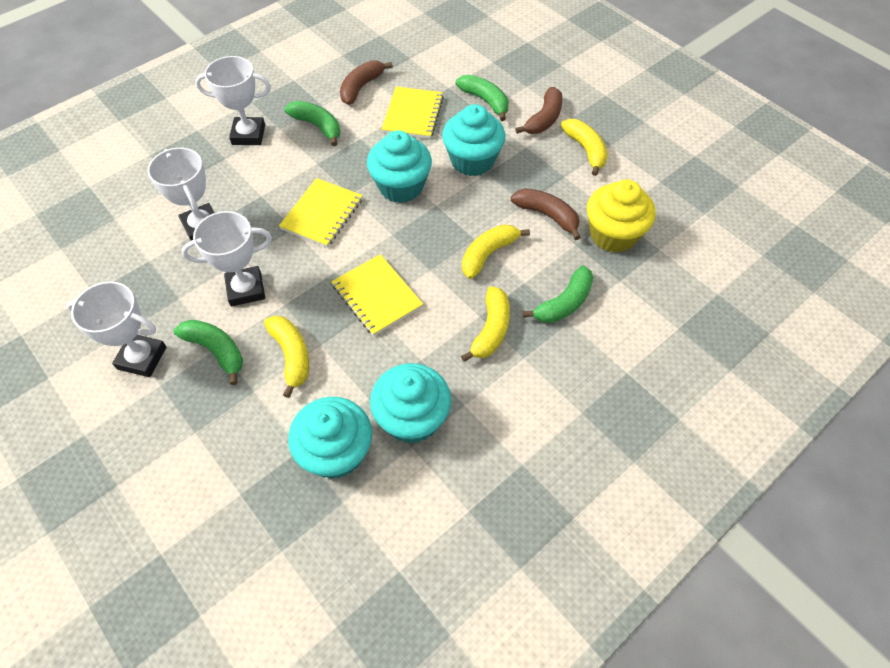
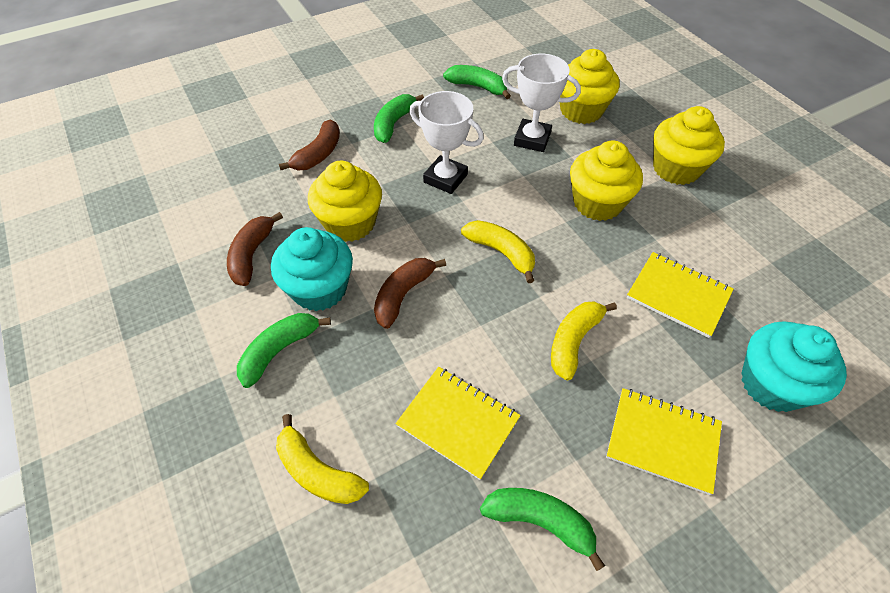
turquoise cupcake: 4 -> 2
white trophy: 4 -> 2
yellow banana: 4 -> 3
yellow cupcake: 1 -> 4

